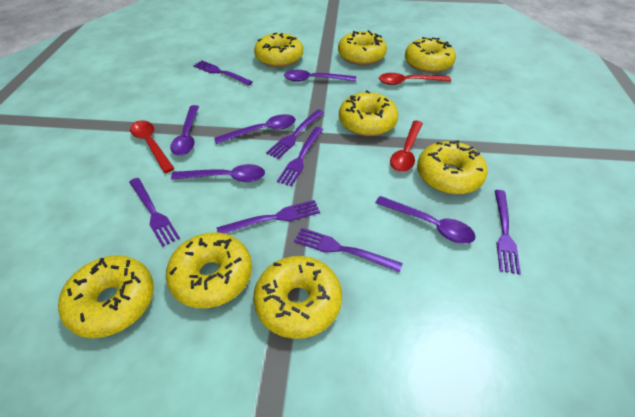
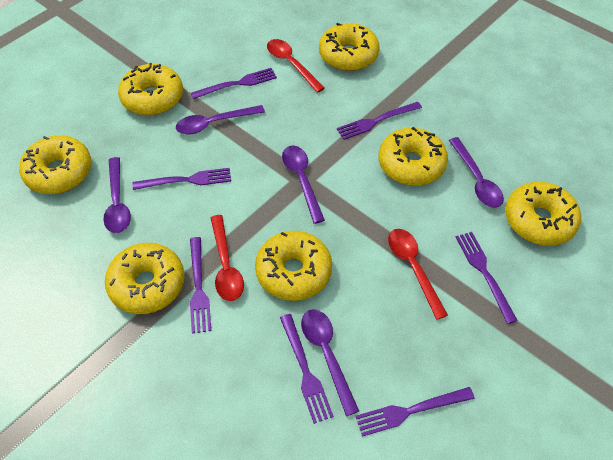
yellow donut: 8 -> 7

